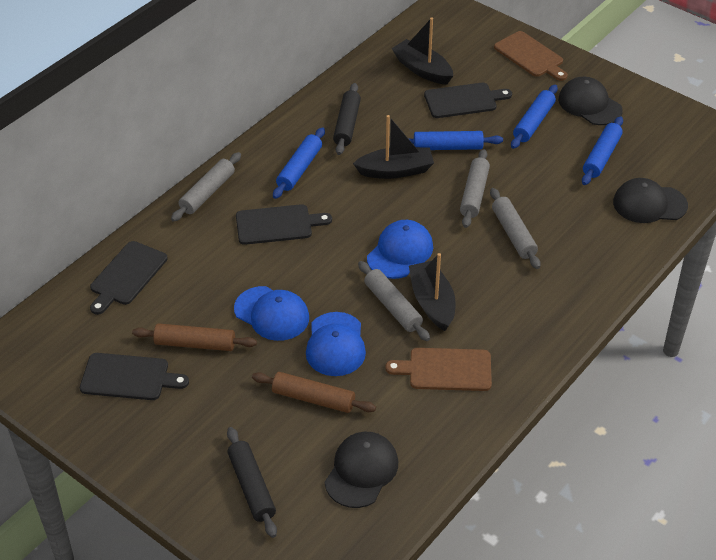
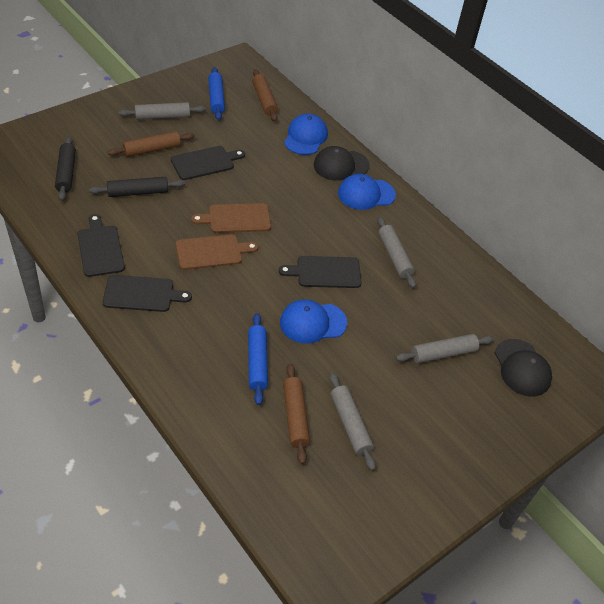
black boat: 3 -> 0
black cap: 3 -> 2
blue rolling pin: 4 -> 2
brown rolling pin: 2 -> 3

